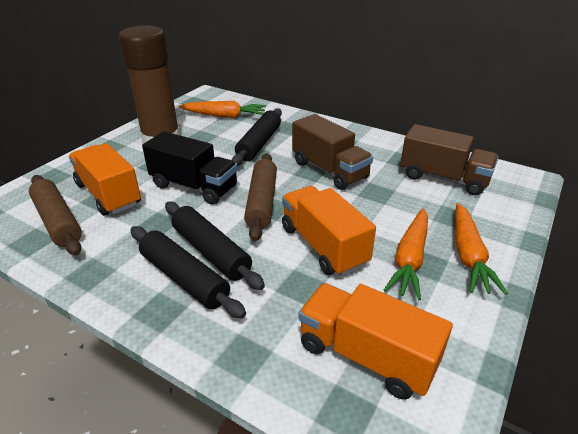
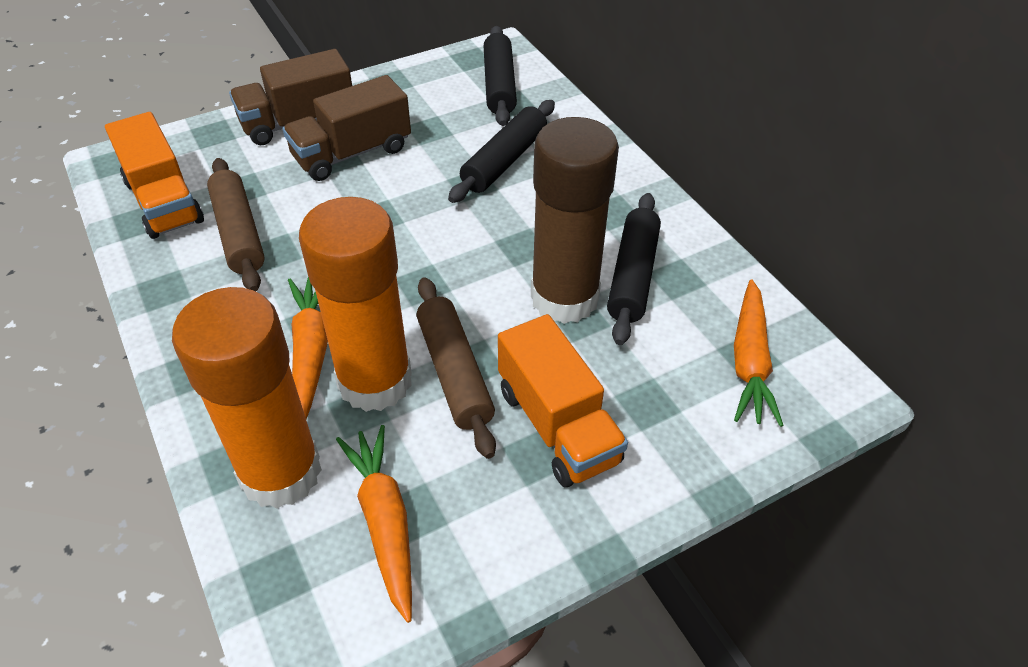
black truck: 1 -> 0
orange glue stick: 0 -> 2
orange truck: 3 -> 2

